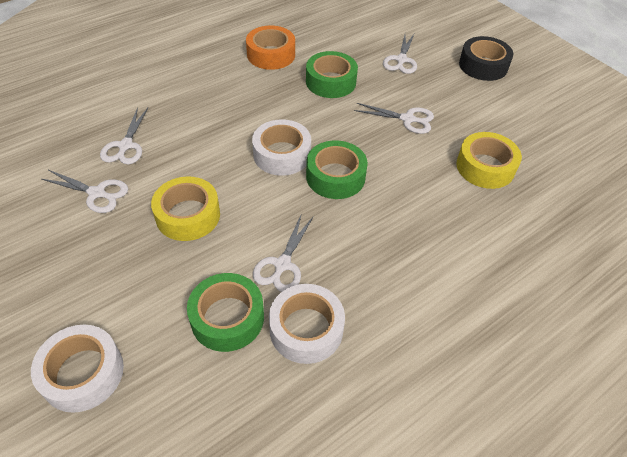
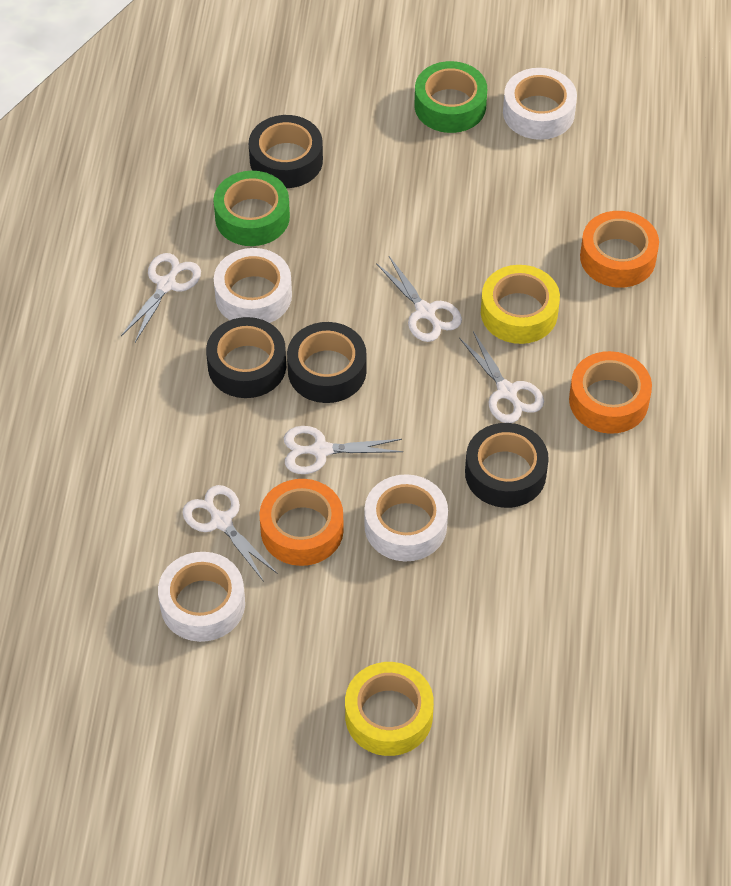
black tape: 1 -> 4
green tape: 3 -> 2
orange tape: 1 -> 3
white tape: 3 -> 4

